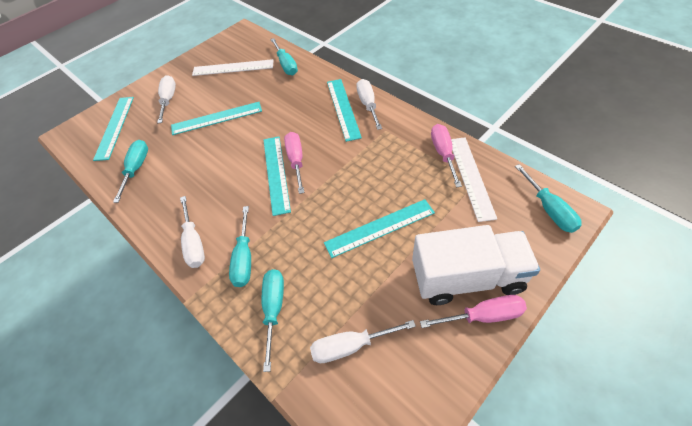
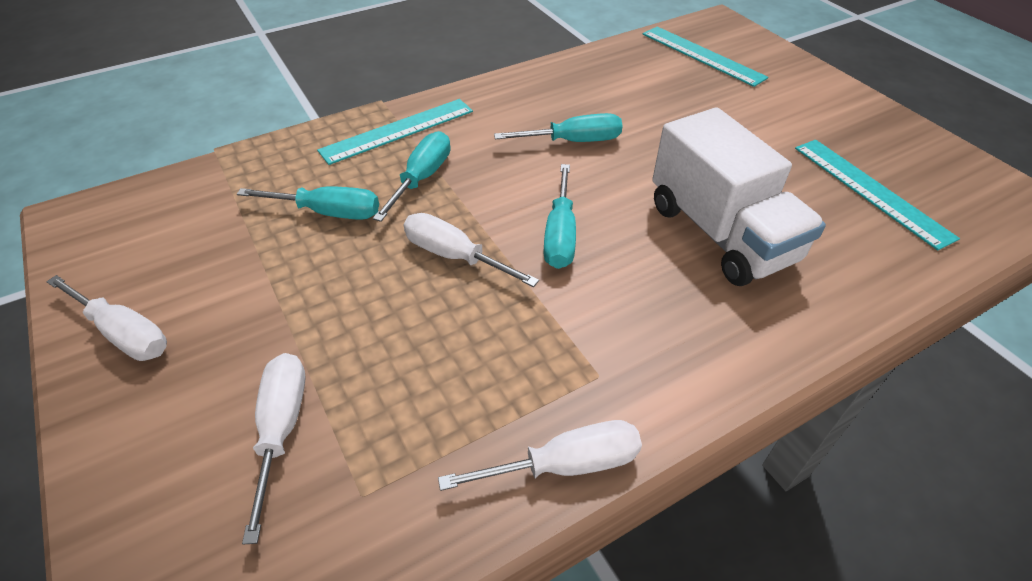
pink screwdriver: 3 -> 0
turquoise ruler: 5 -> 3
turquoise screwdriver: 5 -> 4
white ruler: 2 -> 0

